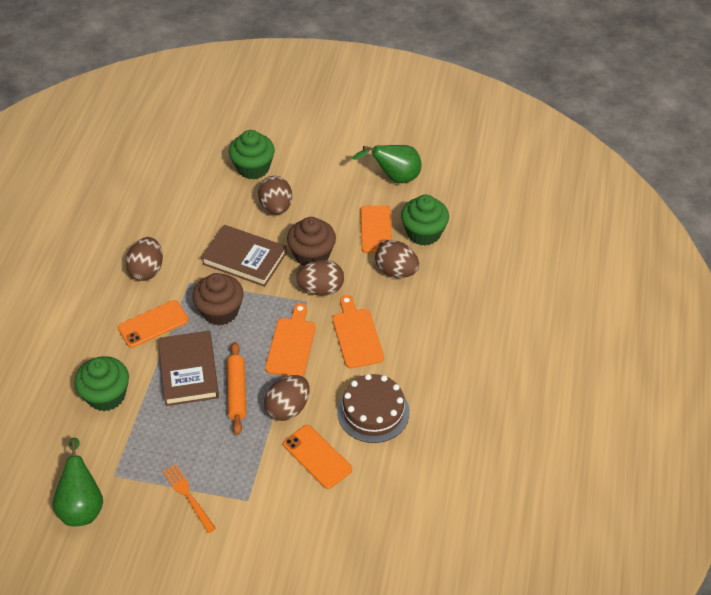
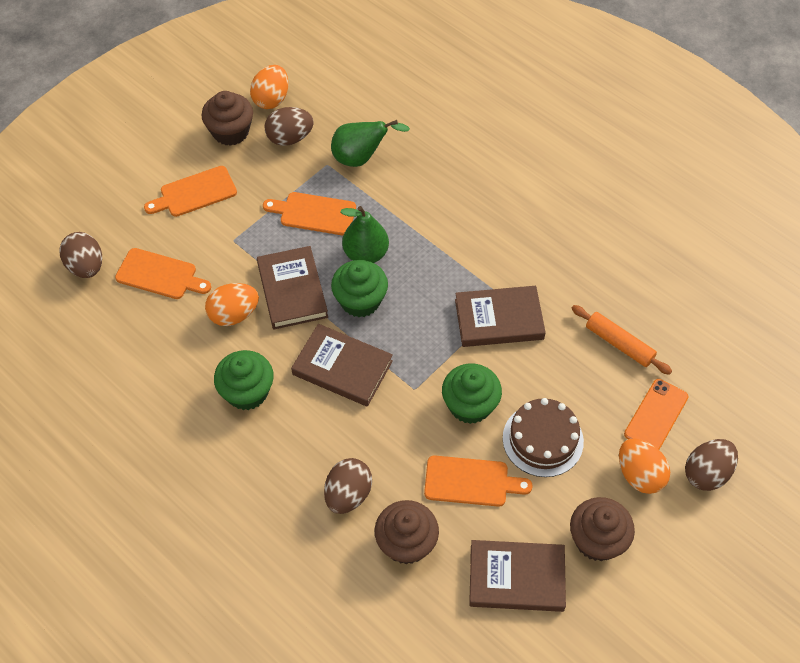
brown book: 2 -> 4
brown cupcake: 2 -> 3
brown egg: 5 -> 4
orange cutting board: 2 -> 4
orange egg: 0 -> 3
orange fork: 1 -> 0
orange phone: 3 -> 1

